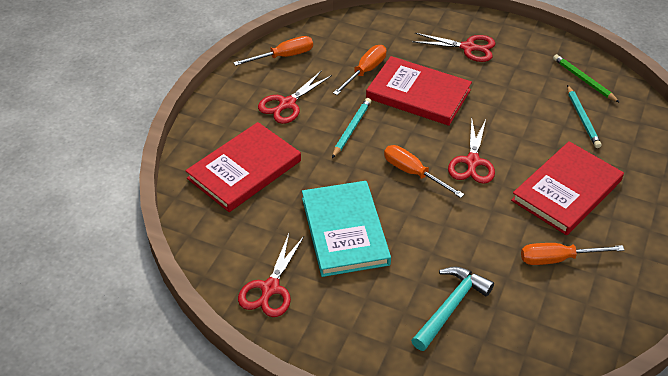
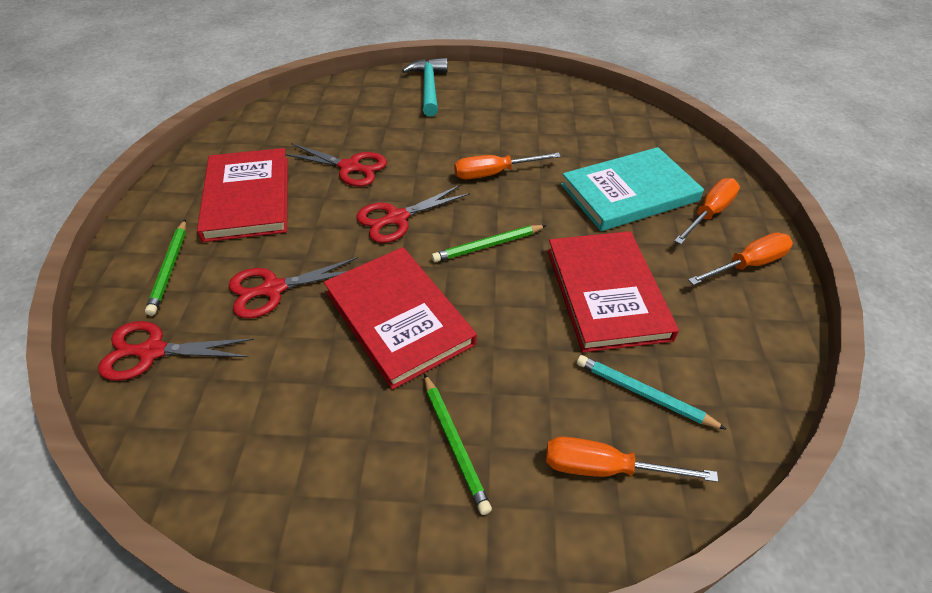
green pencil: 1 -> 3
turquoise pencil: 2 -> 1

